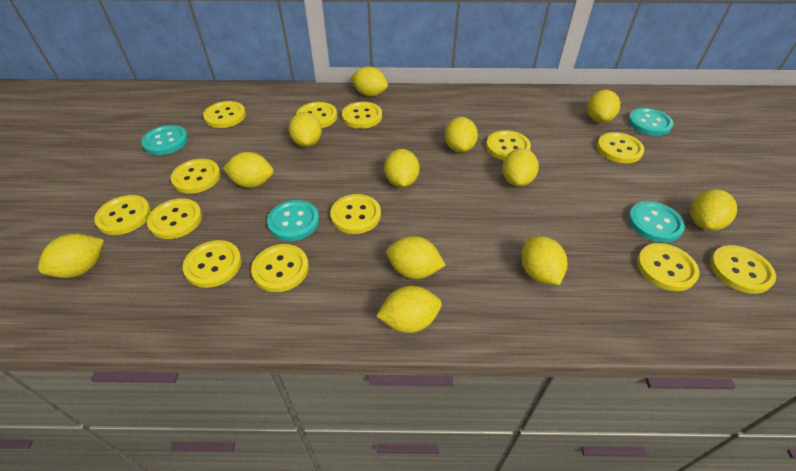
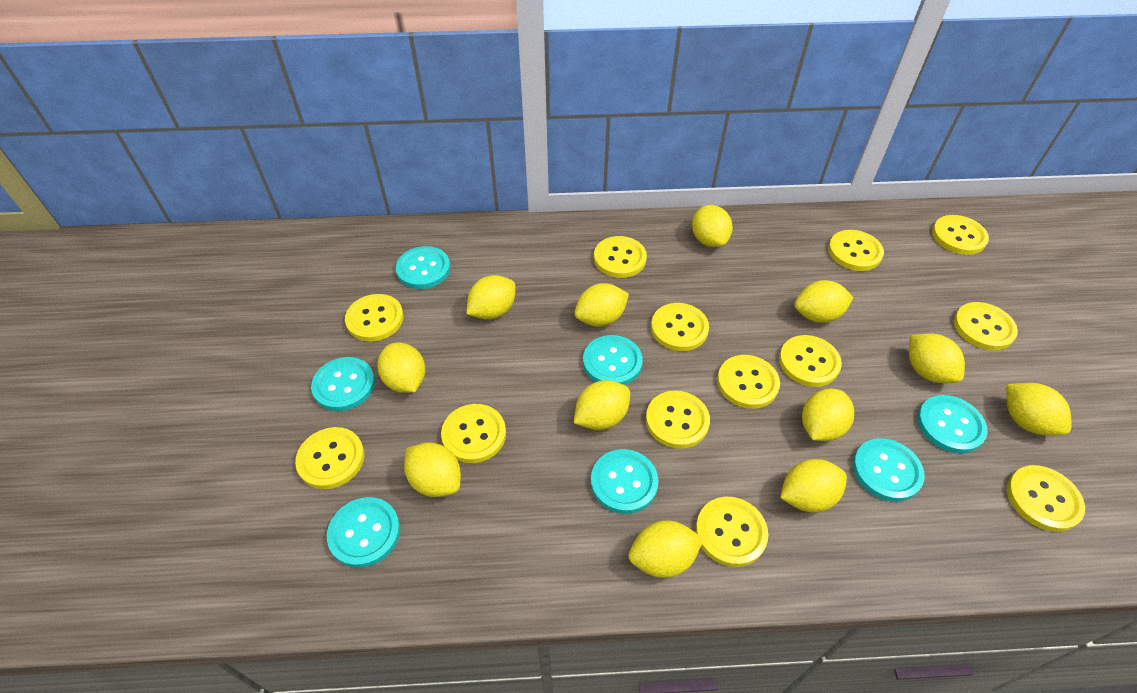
turquoise button: 4 -> 7

